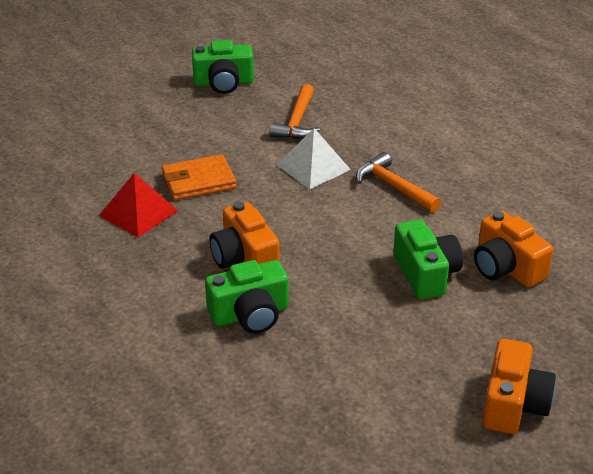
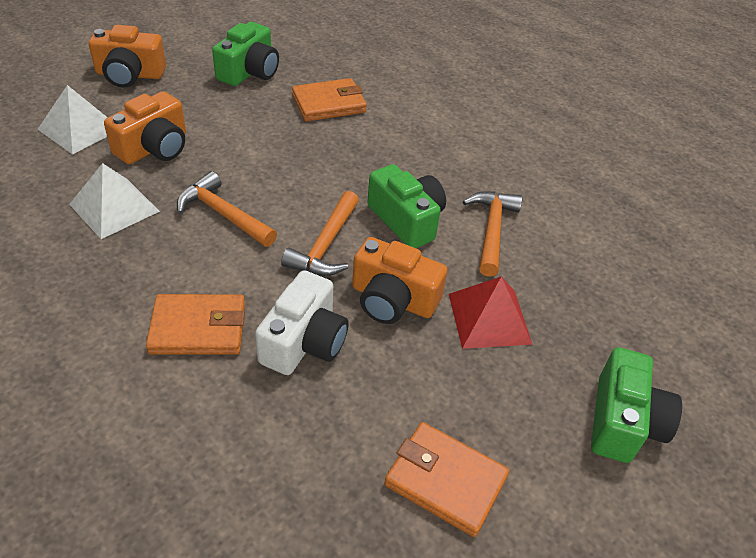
orange hammer: 2 -> 3
orange wallet: 1 -> 3
white camera: 0 -> 1
white pyramid: 1 -> 2

